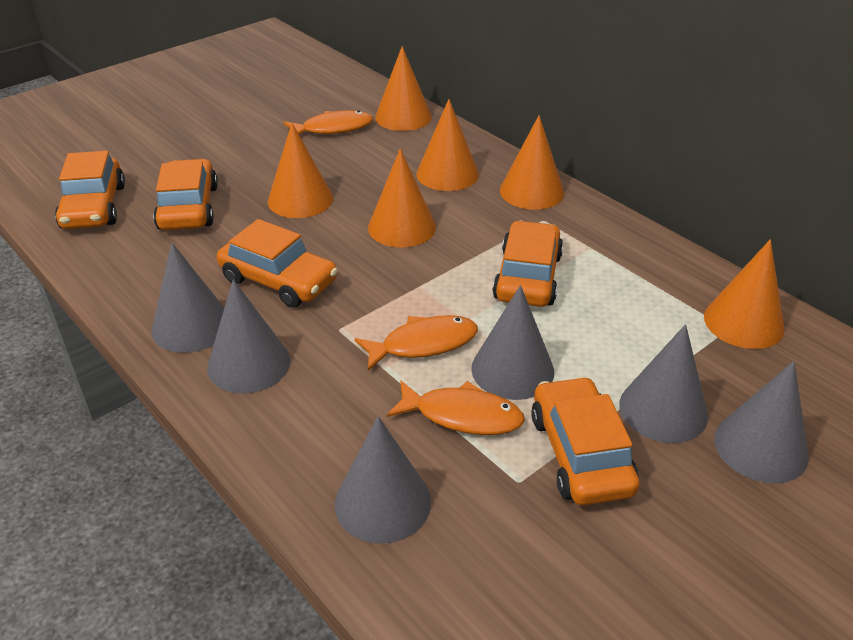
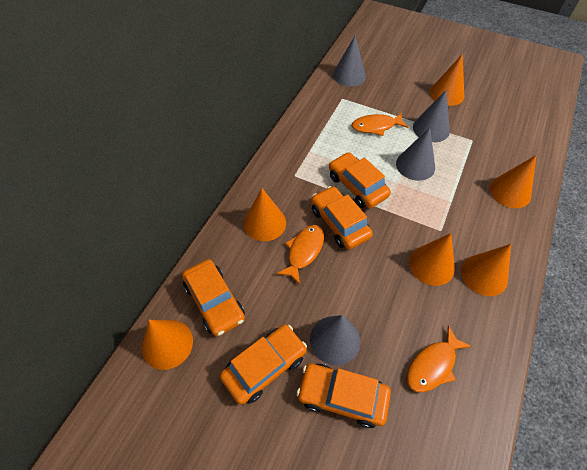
grey cone: 6 -> 4

